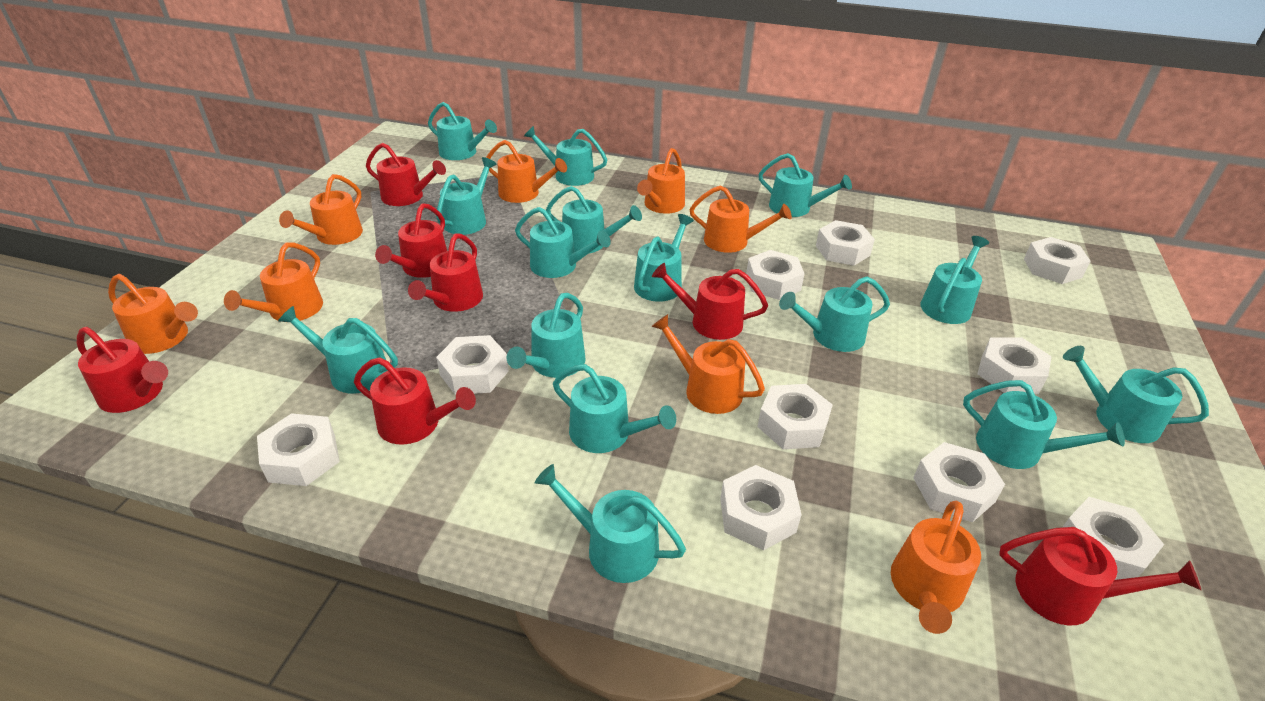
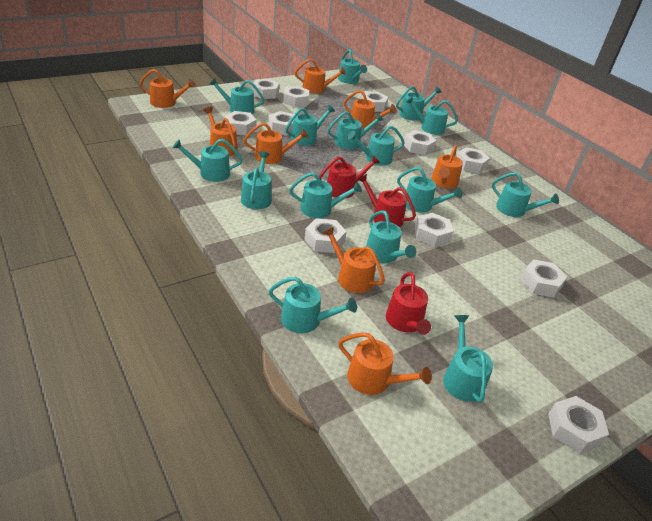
red watering can: 7 -> 3
white nut: 10 -> 11

